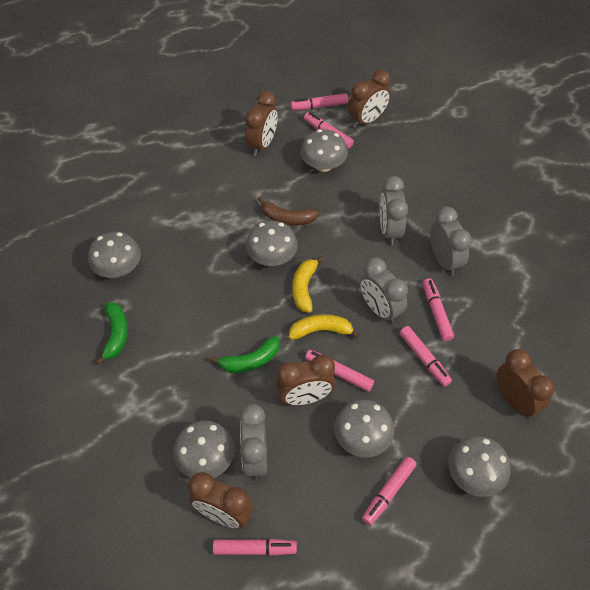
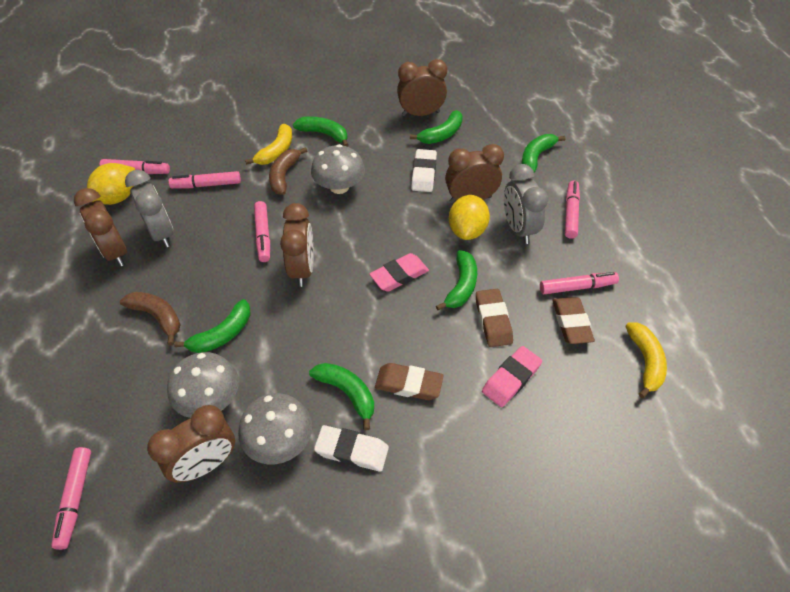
brown banana: 1 -> 2
brown eraser: 0 -> 3
green banana: 2 -> 6
grey clock: 4 -> 2
grey mushroom: 6 -> 3
pink eraser: 0 -> 2
pink marker: 7 -> 6
white eraser: 0 -> 2
yellow lemon: 0 -> 2

